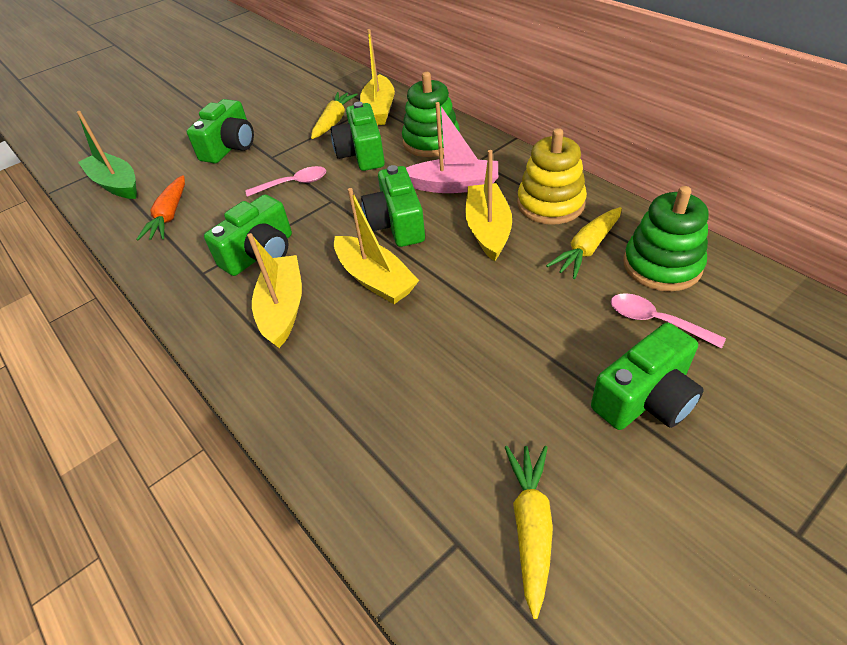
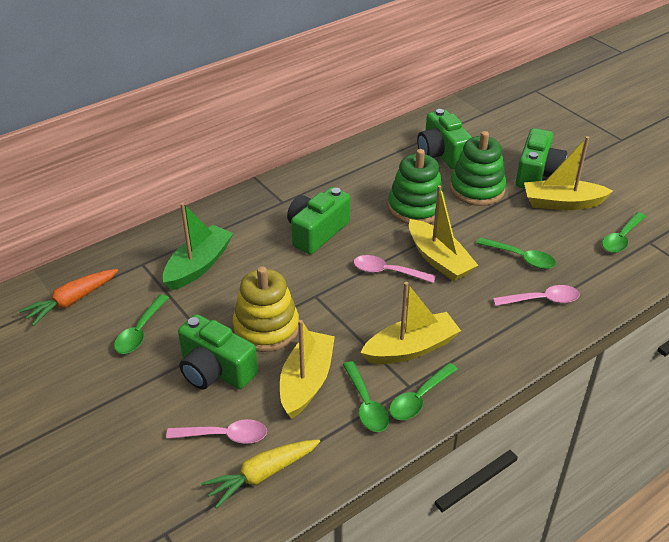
green camera: 5 -> 4
green spoon: 0 -> 5
pink boat: 1 -> 0
pink spoon: 2 -> 3
yellow carrot: 3 -> 1

